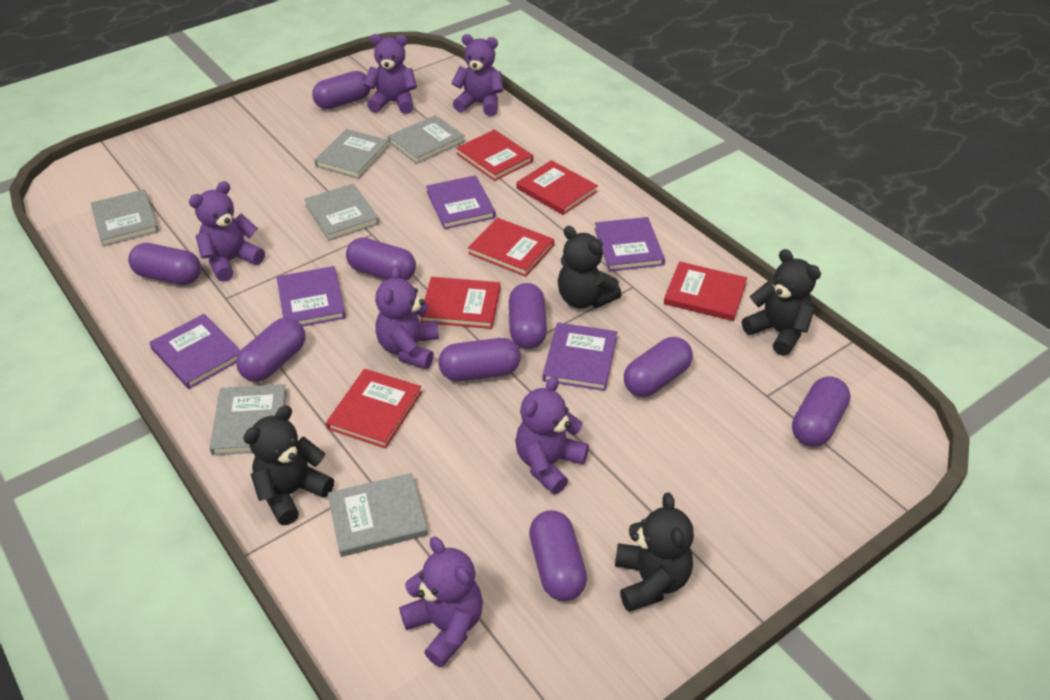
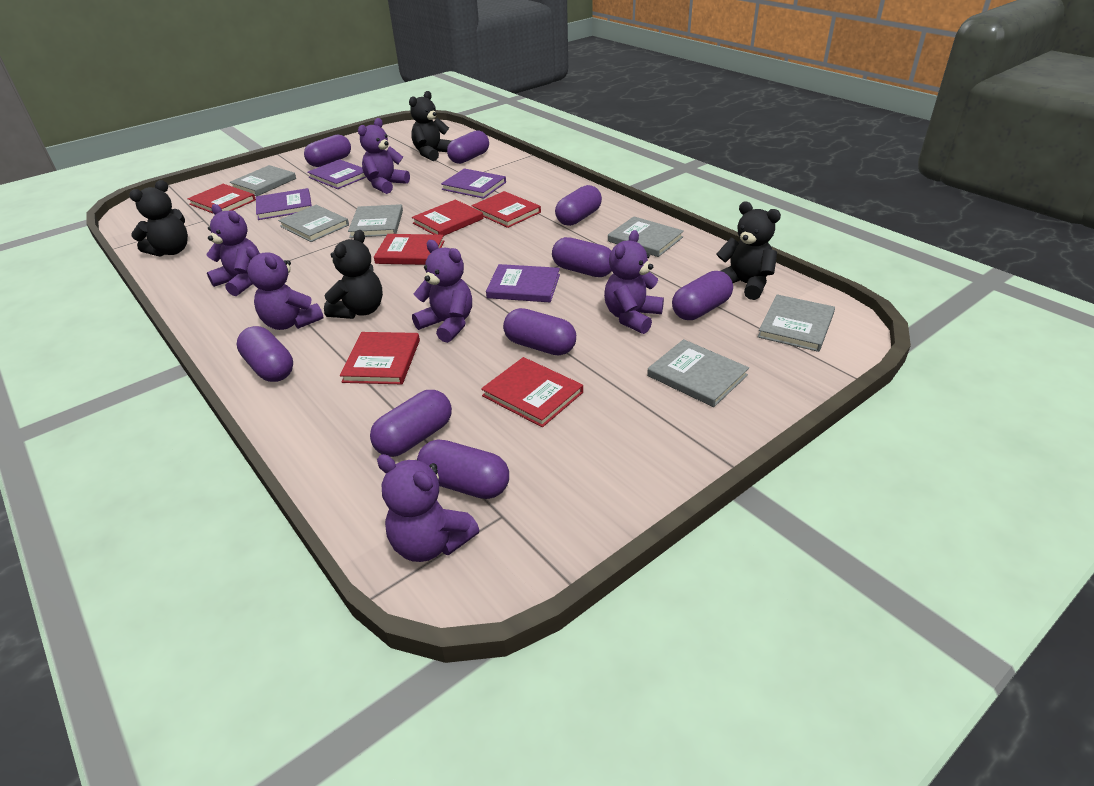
purple book: 5 -> 4

